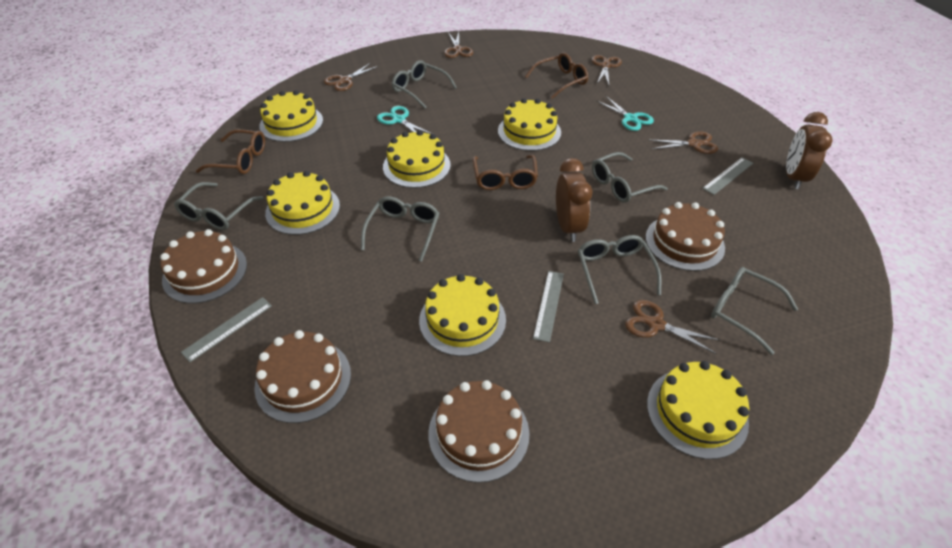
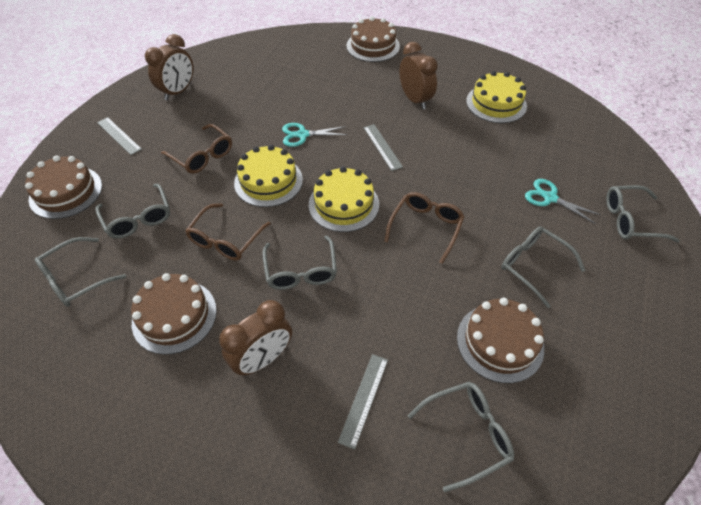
brown clock: 2 -> 3
brown scissors: 5 -> 0
yellow cake: 6 -> 3

